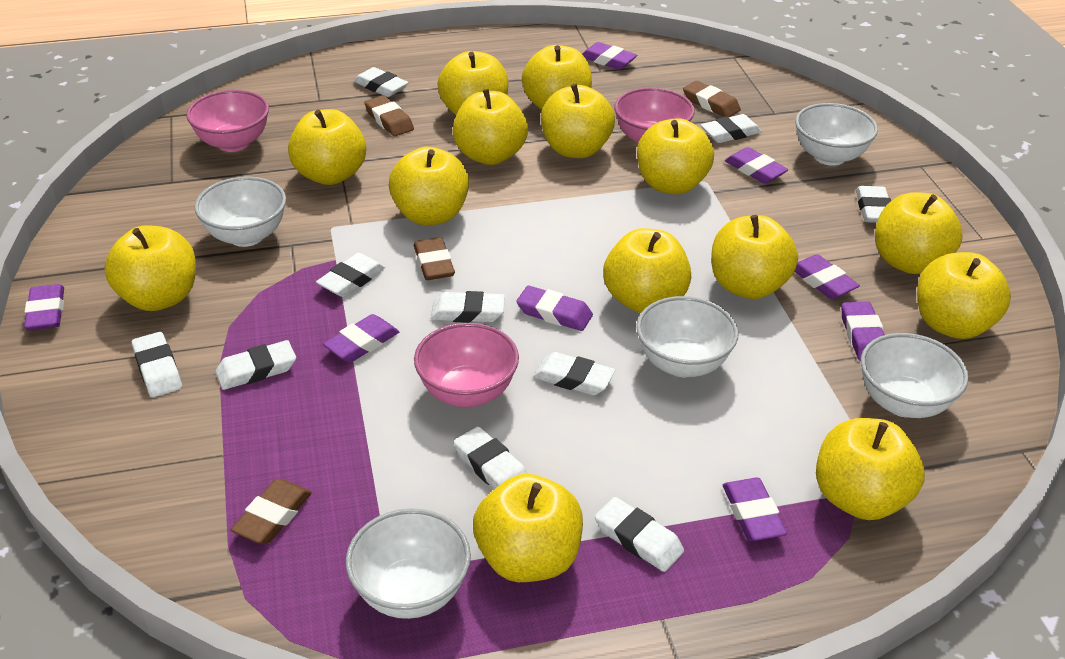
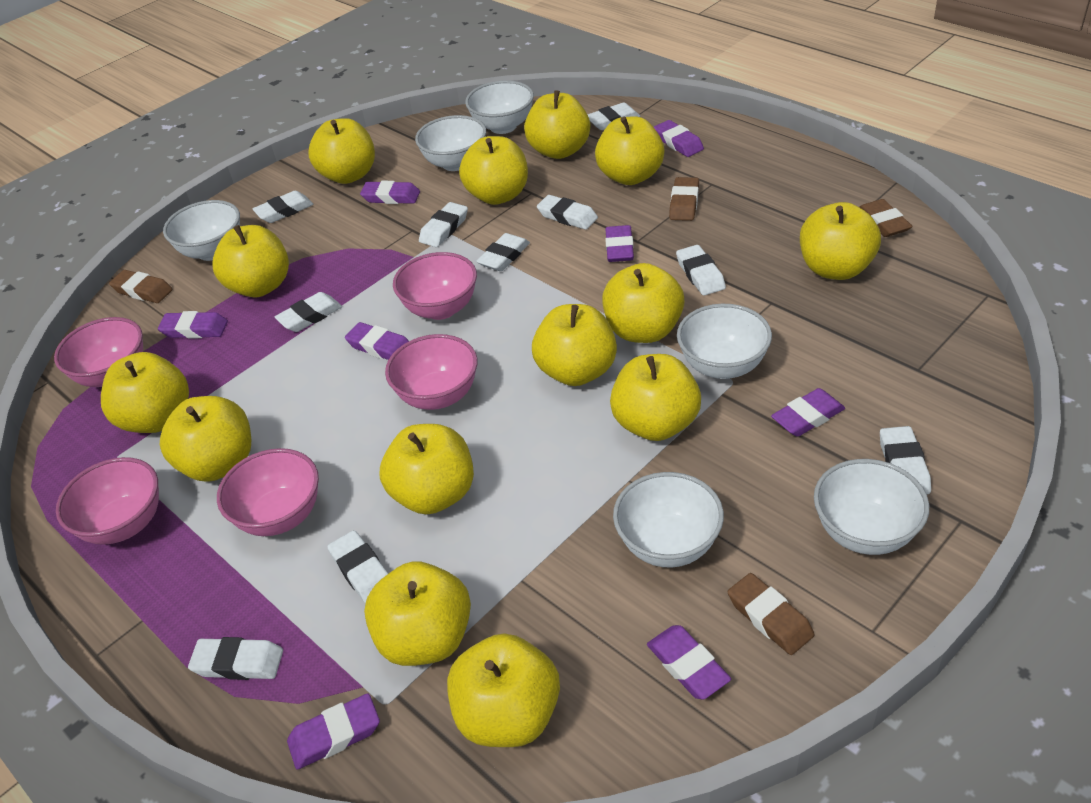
pink bowl: 3 -> 5
white bowl: 5 -> 6

